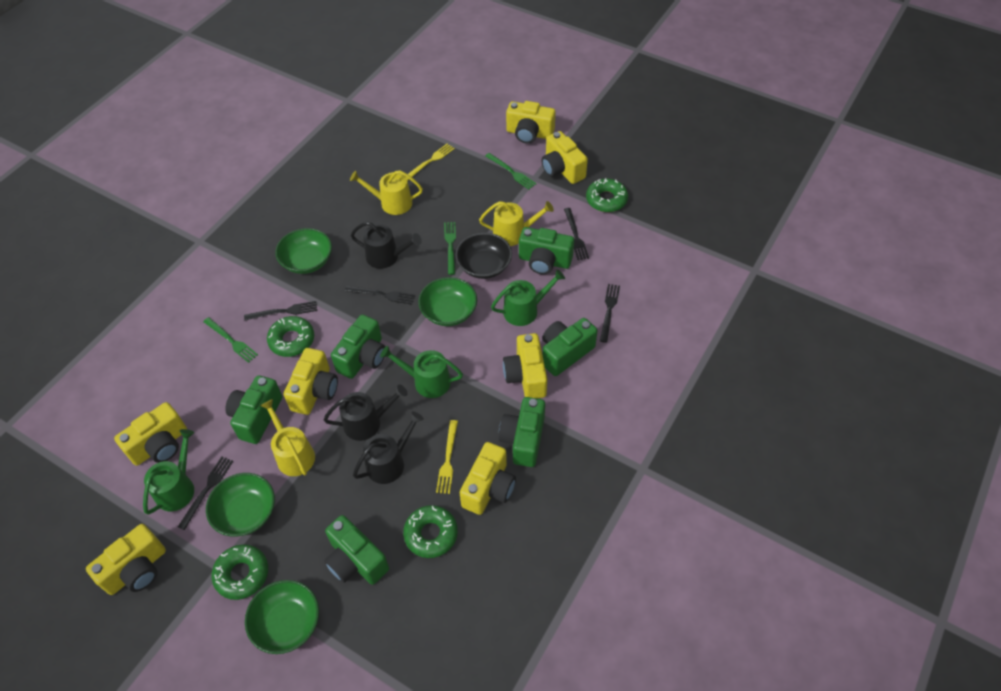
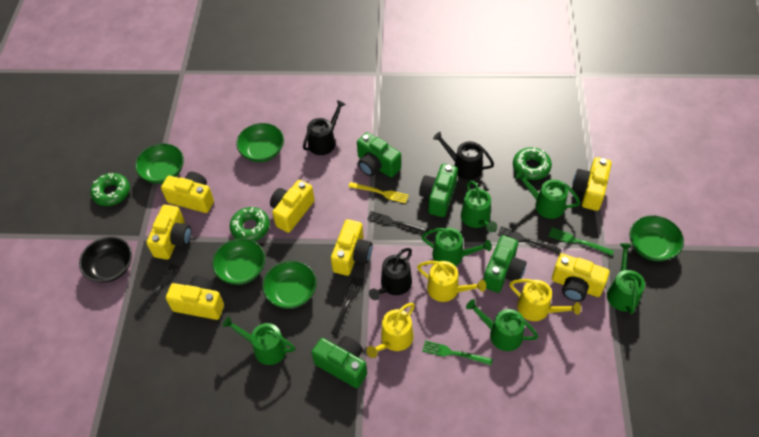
black fork: 5 -> 4
green bowl: 4 -> 5
green camera: 6 -> 4
green donut: 4 -> 3
green fork: 3 -> 2
green watering can: 3 -> 6
yellow fork: 2 -> 1

